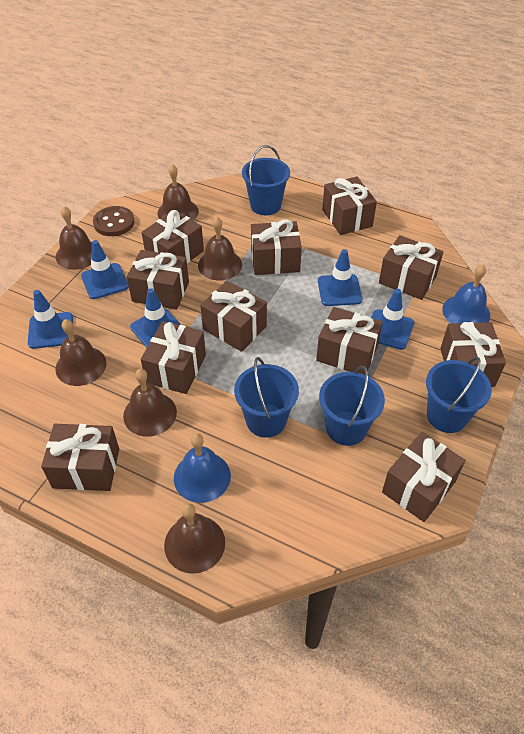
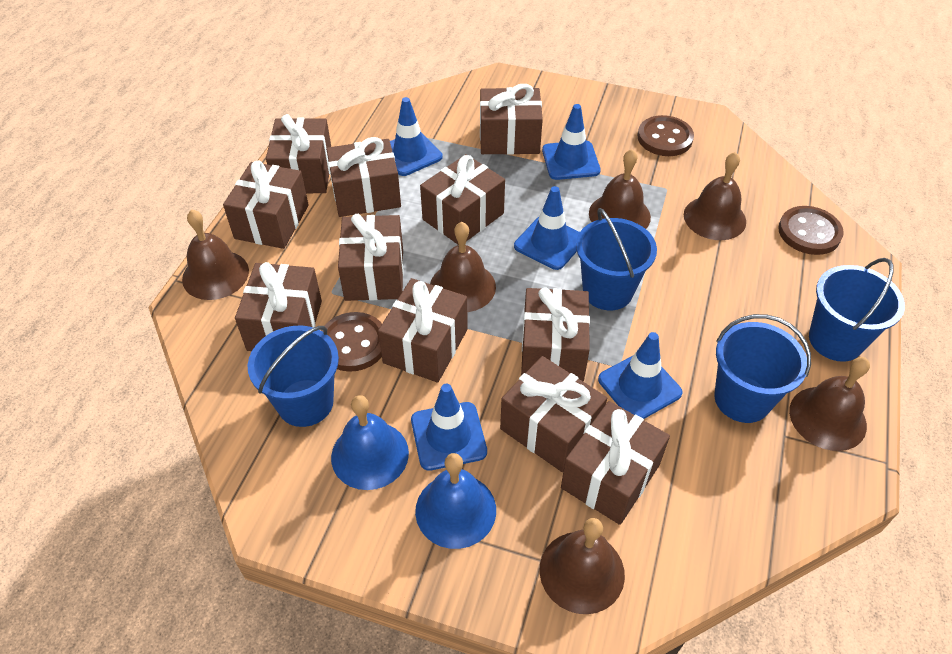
brown button: 1 -> 3

